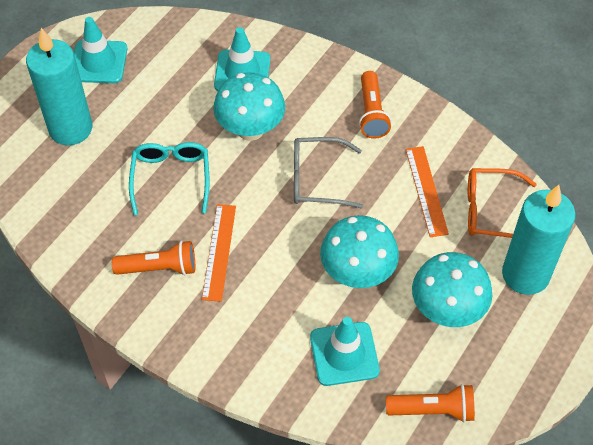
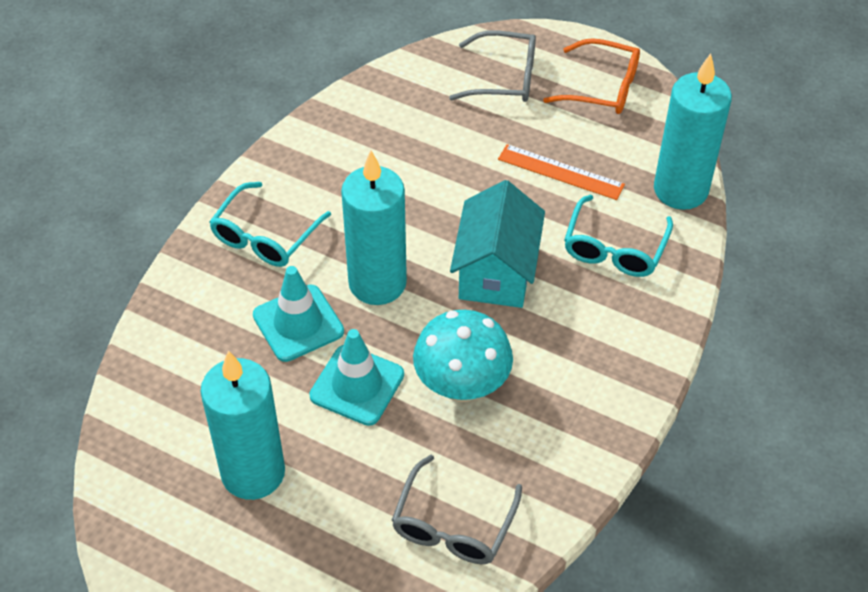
grey glasses: 1 -> 2
orange flashlight: 3 -> 0
orange ruler: 2 -> 1
turquoise candle: 2 -> 3
turquoise glasses: 1 -> 2
turquoise house: 0 -> 1
turquoise mushroom: 3 -> 1
turquoise traffic cone: 3 -> 2

